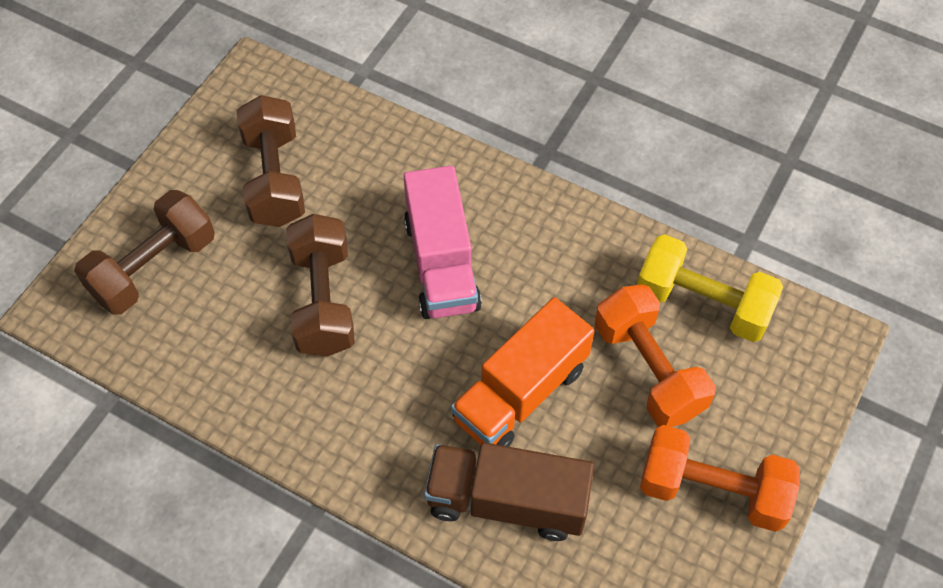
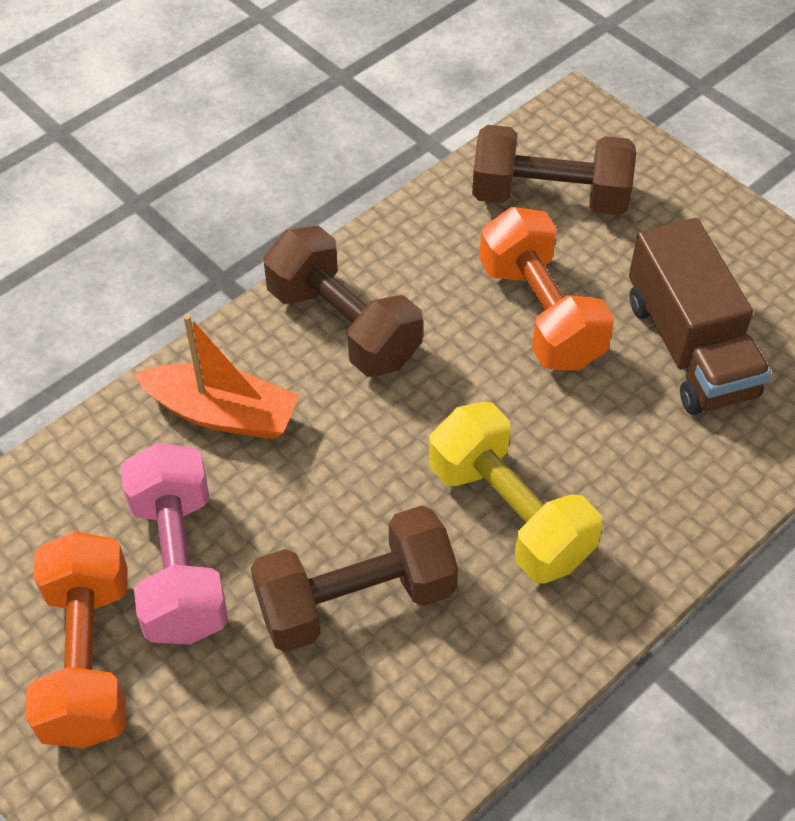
orange boat: 0 -> 1
orange truck: 1 -> 0
pink dumbbell: 0 -> 1
pink truck: 1 -> 0

